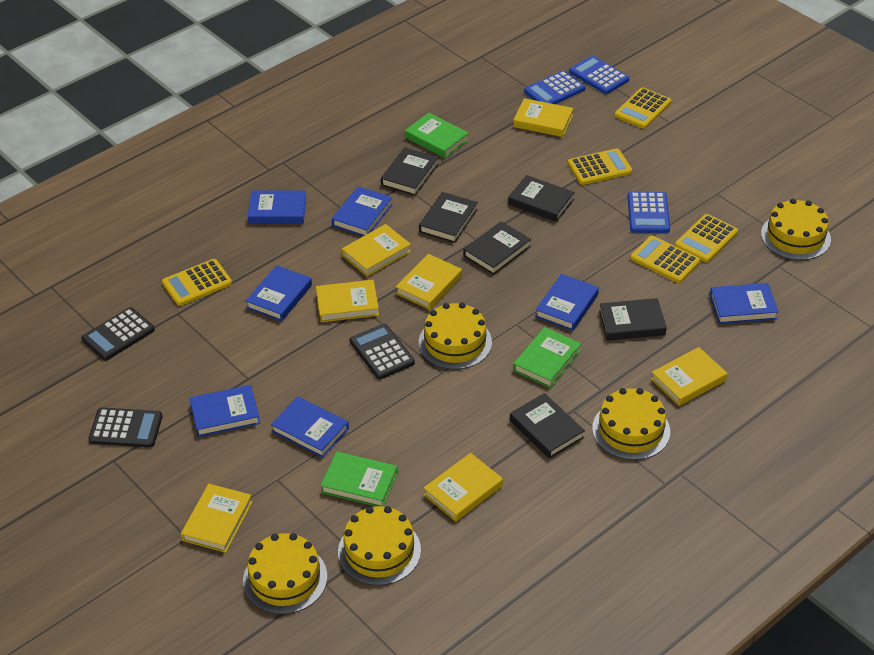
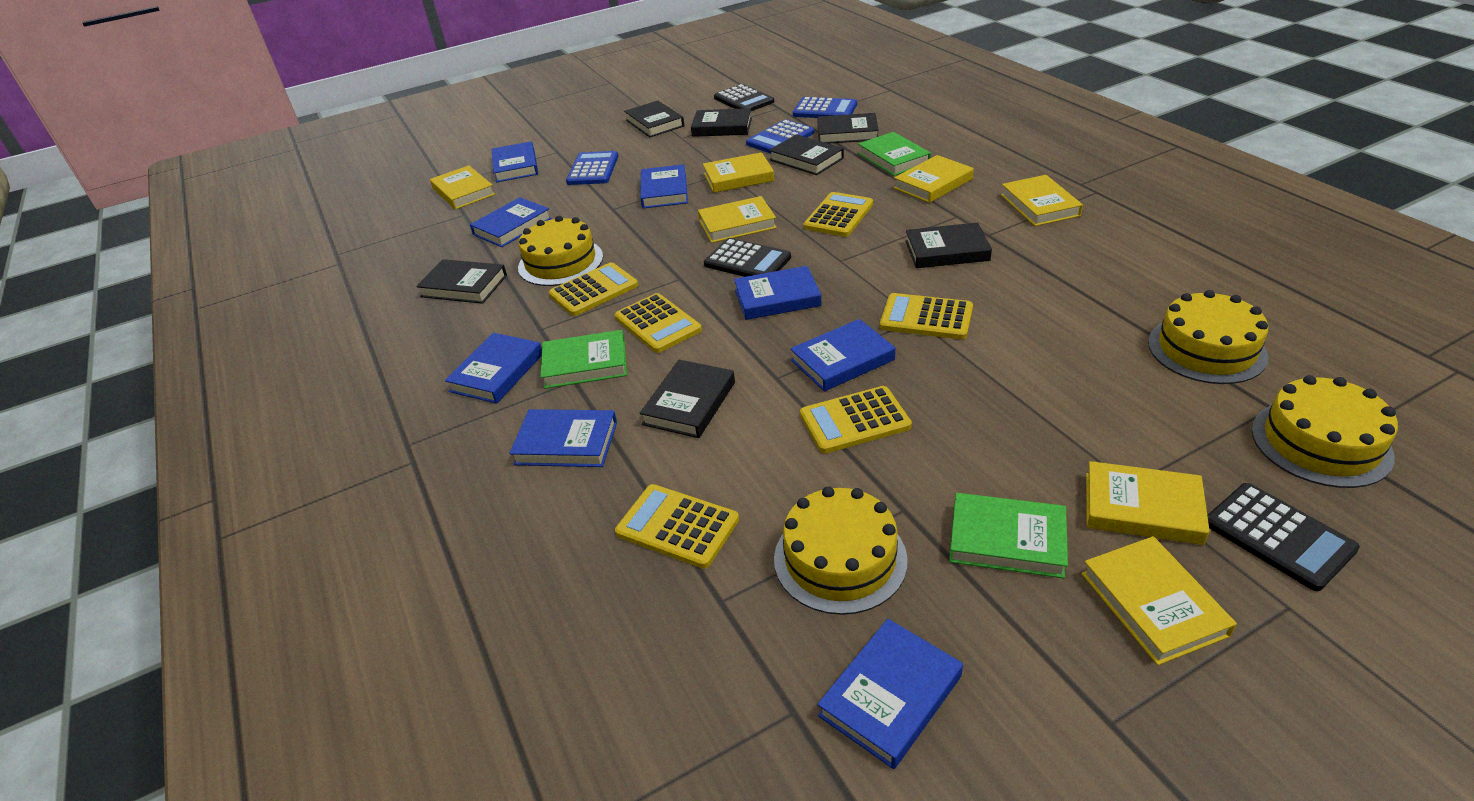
black book: 6 -> 7
blue book: 7 -> 8
yellow cake: 5 -> 4
yellow calculator: 5 -> 6

